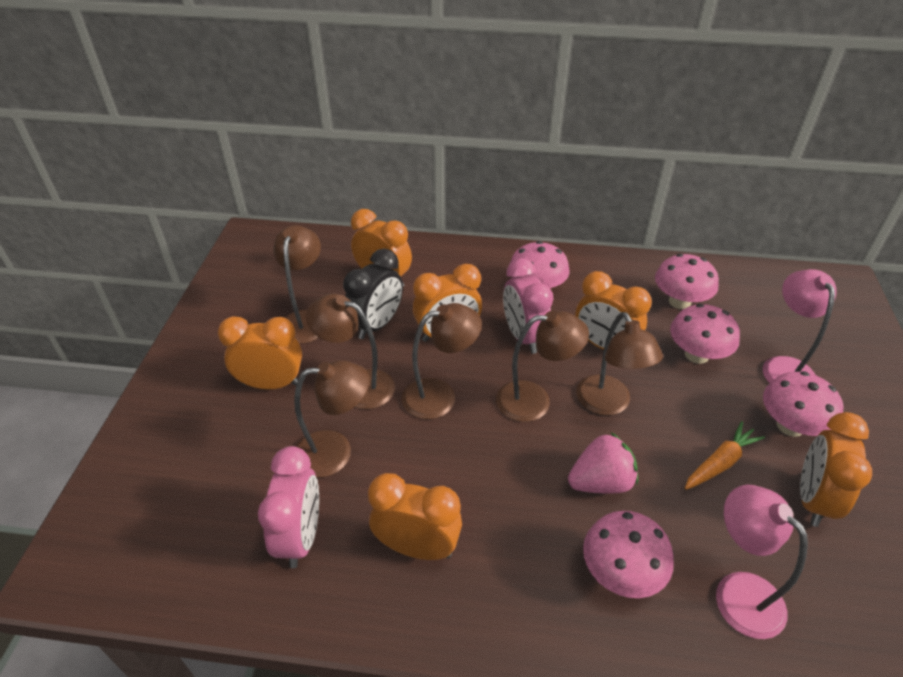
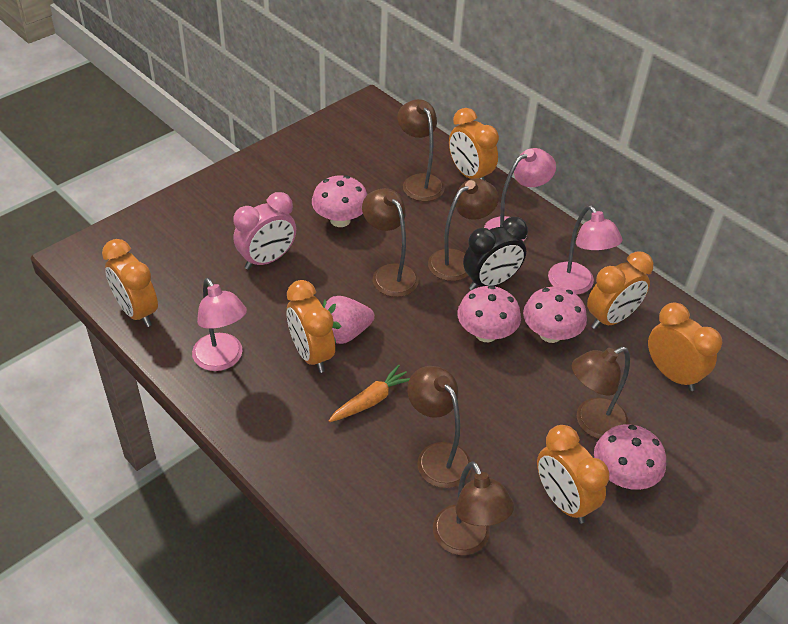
pink clock: 2 -> 1
pink lamp: 2 -> 3
pink mushroom: 5 -> 4

